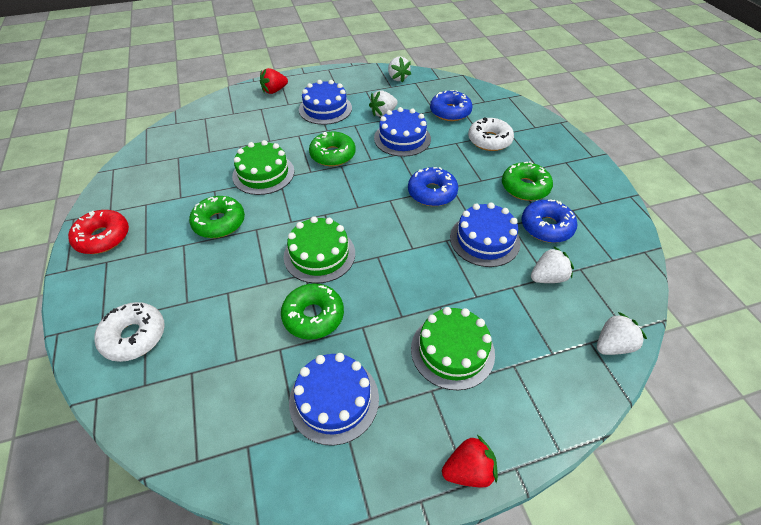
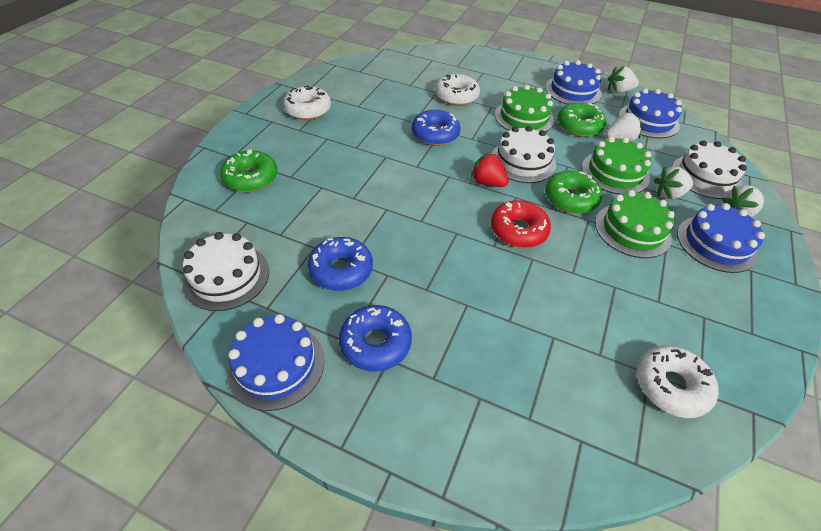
green donut: 4 -> 3
red strawberry: 2 -> 1
white cake: 0 -> 3
white donut: 2 -> 3

